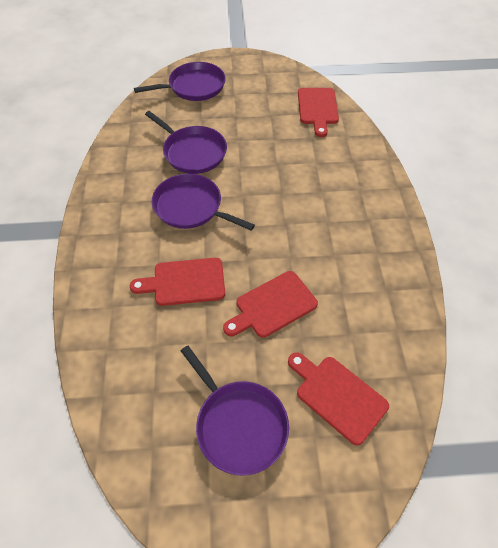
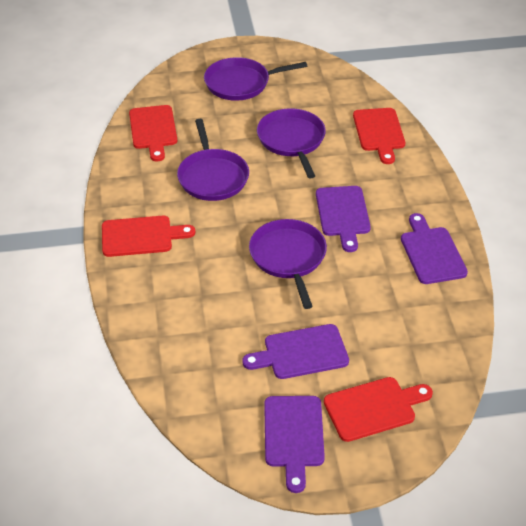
purple cutting board: 0 -> 4

